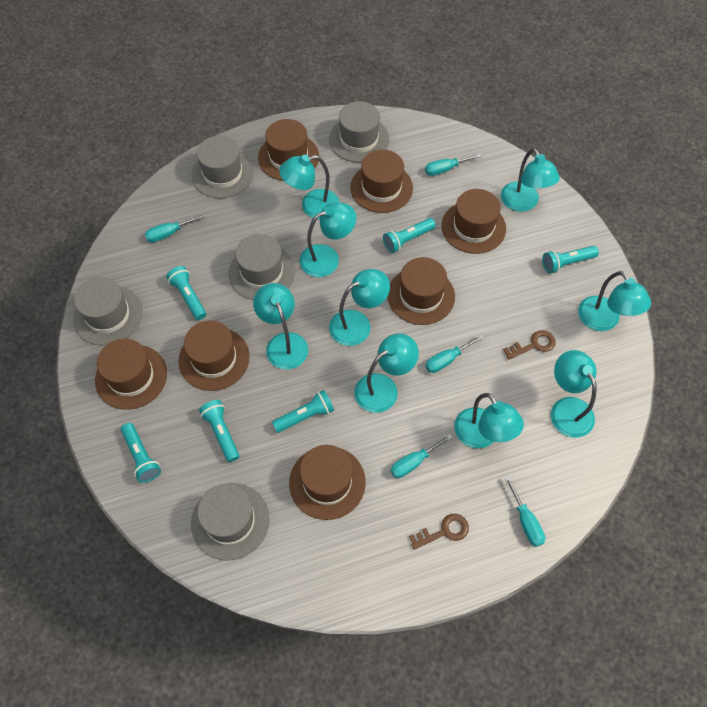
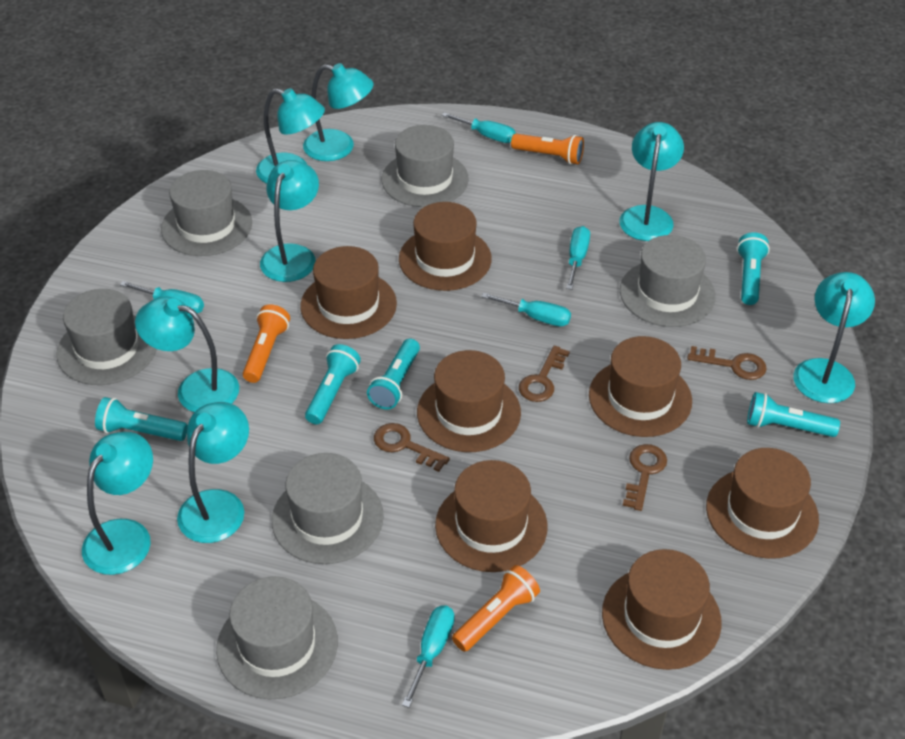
brown key: 2 -> 4
grey hat: 5 -> 6
orange flashlight: 0 -> 3
turquoise flashlight: 6 -> 5
turquoise lamp: 9 -> 8

